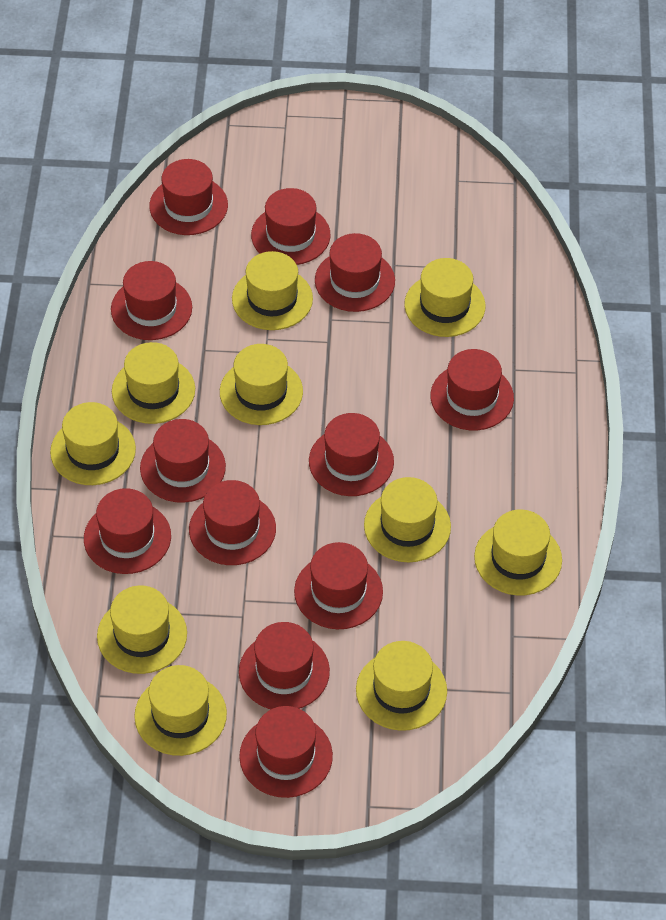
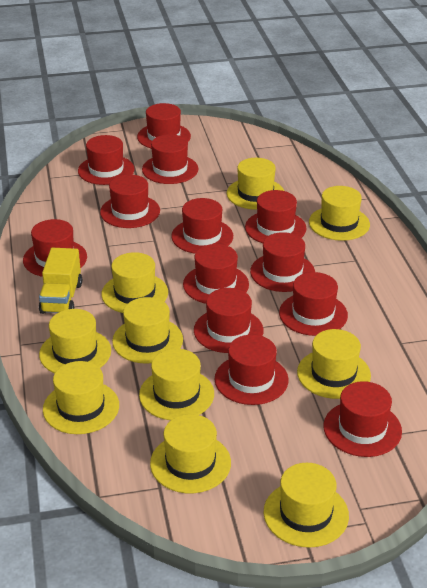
red hat: 12 -> 13
yellow truck: 0 -> 1

